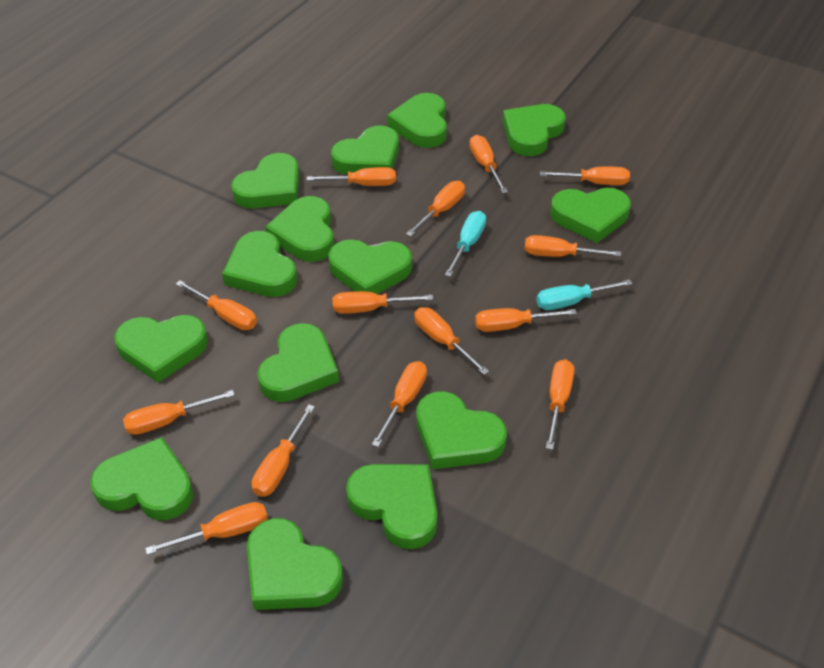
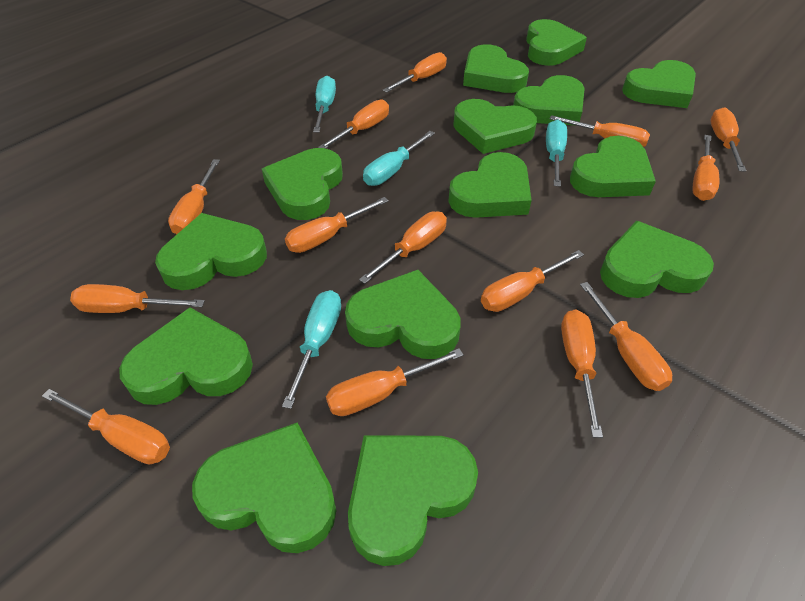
turquoise screwdriver: 2 -> 4

